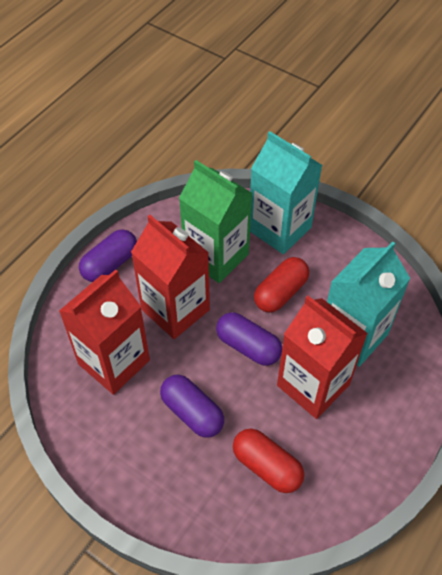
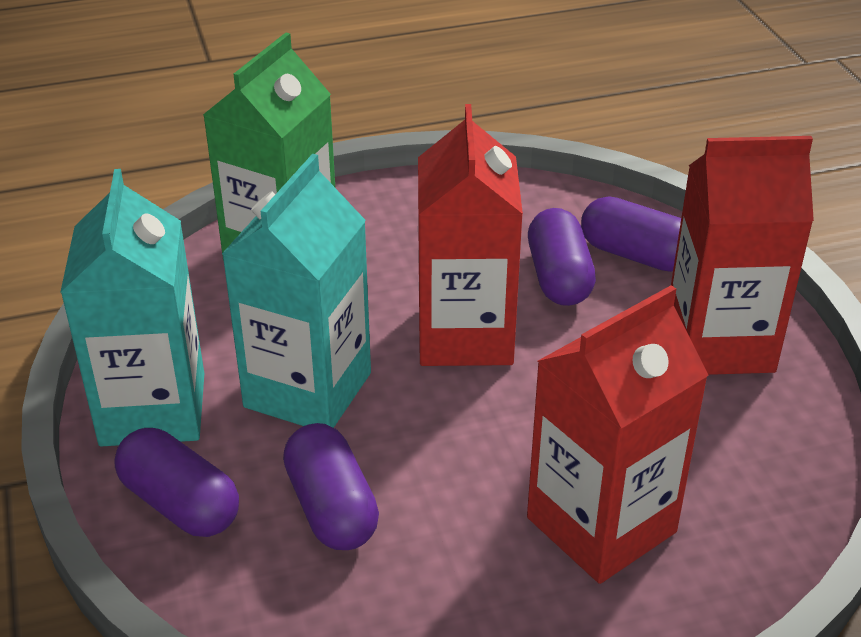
purple capsule: 3 -> 4
red capsule: 2 -> 0

